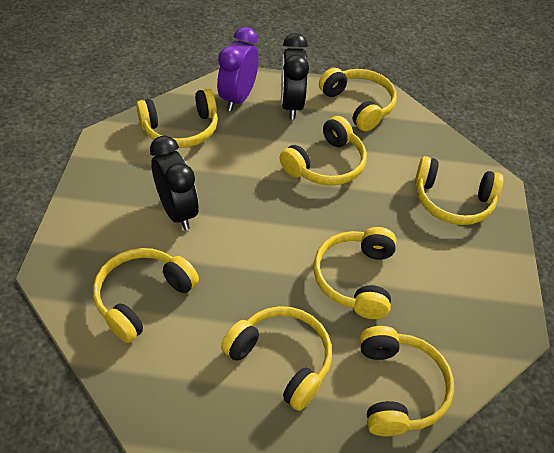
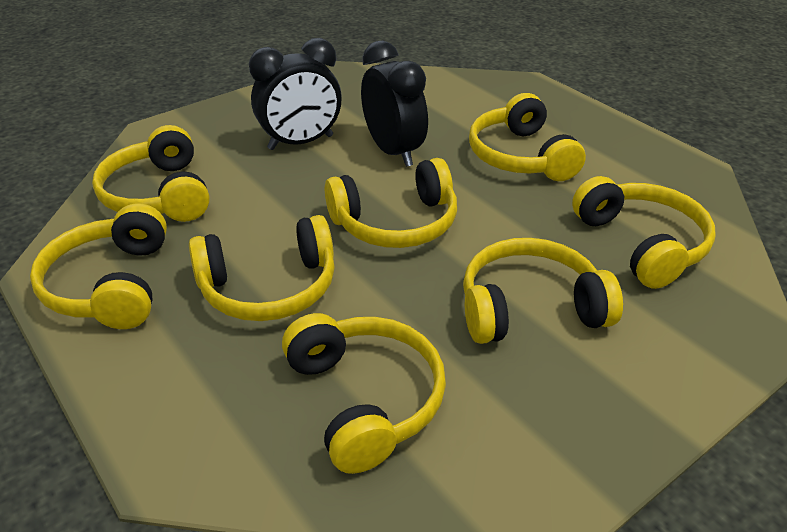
purple clock: 1 -> 0

